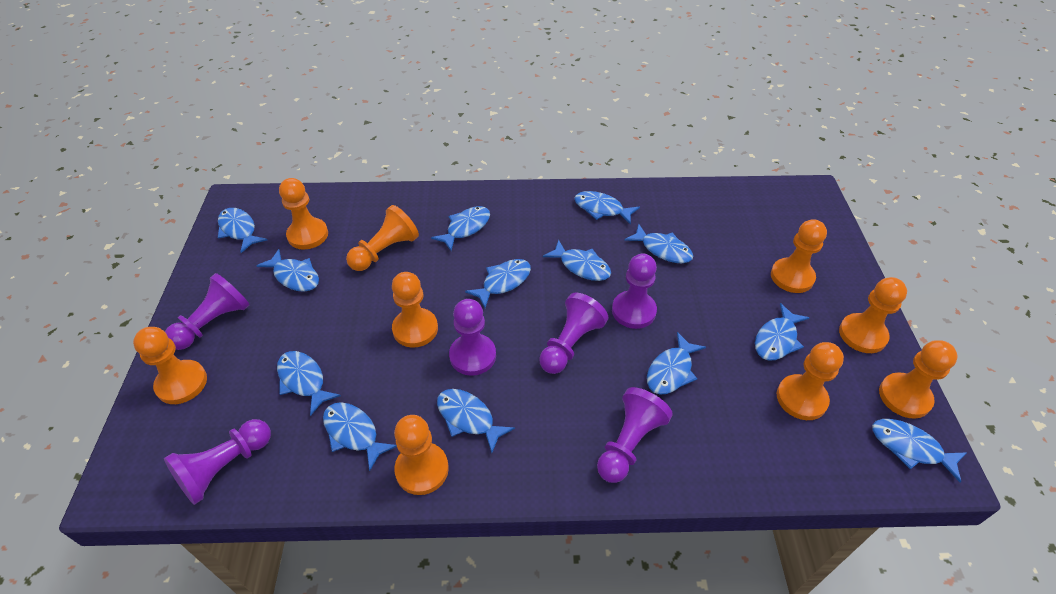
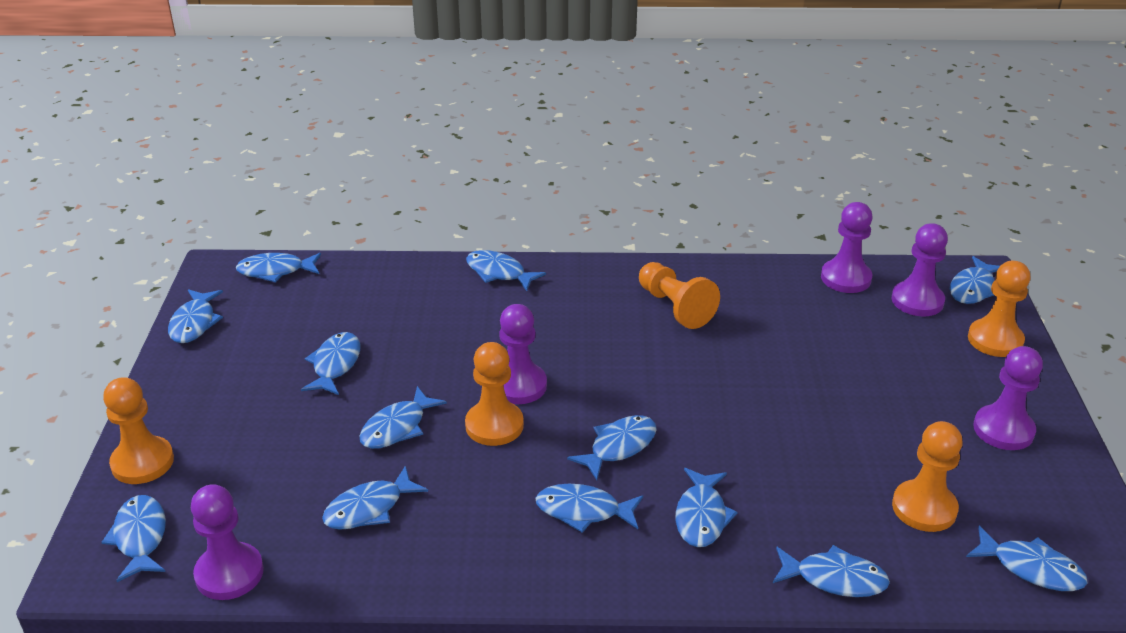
orange pawn: 9 -> 5
purple pawn: 6 -> 5

